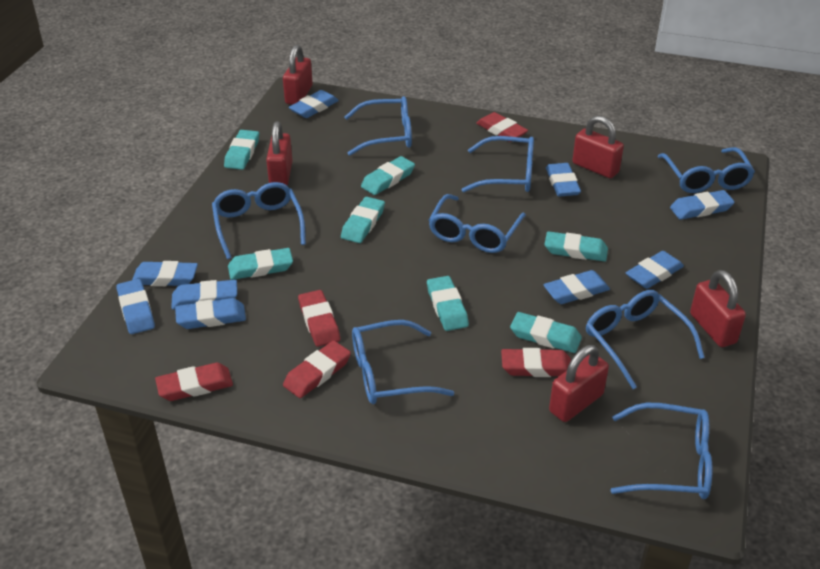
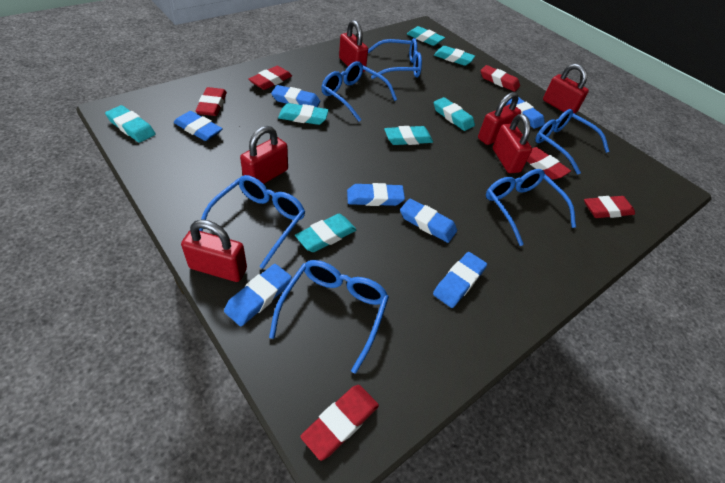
blue eraser: 9 -> 7
blue glasses: 8 -> 6
red eraser: 5 -> 6
red padlock: 5 -> 6

